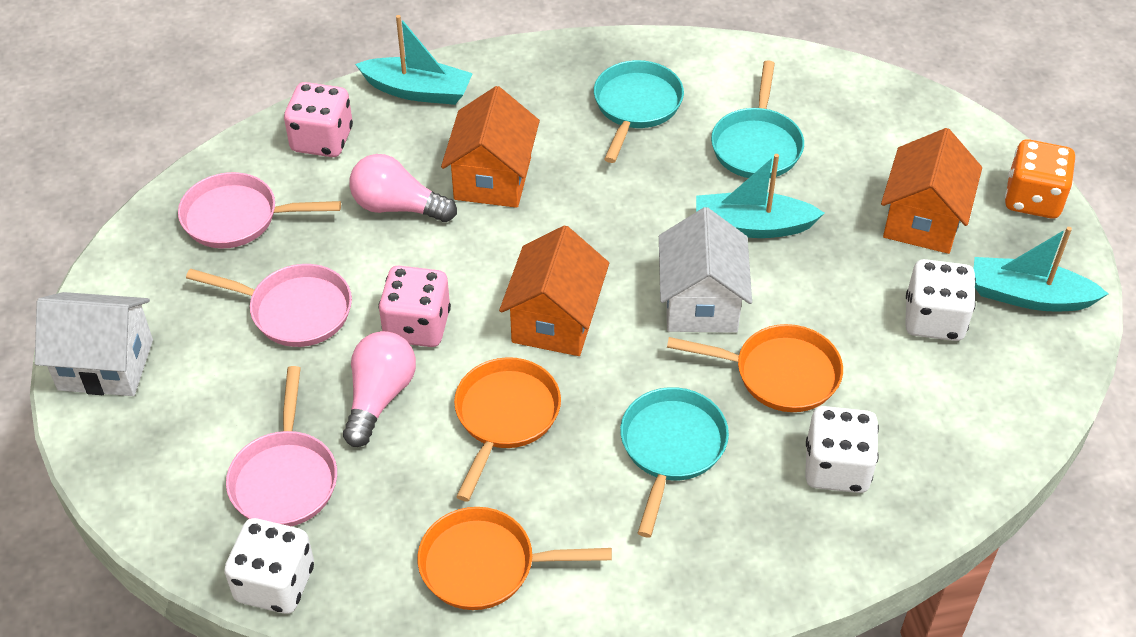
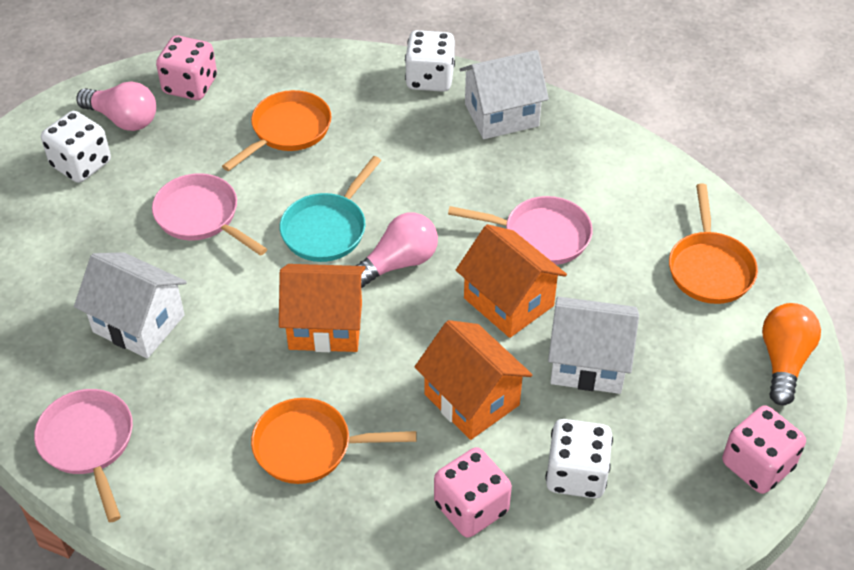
orange dice: 1 -> 0
orange light bulb: 0 -> 1
pink dice: 2 -> 3
turquoise boat: 3 -> 0
turquoise pan: 3 -> 1
white house: 2 -> 3

